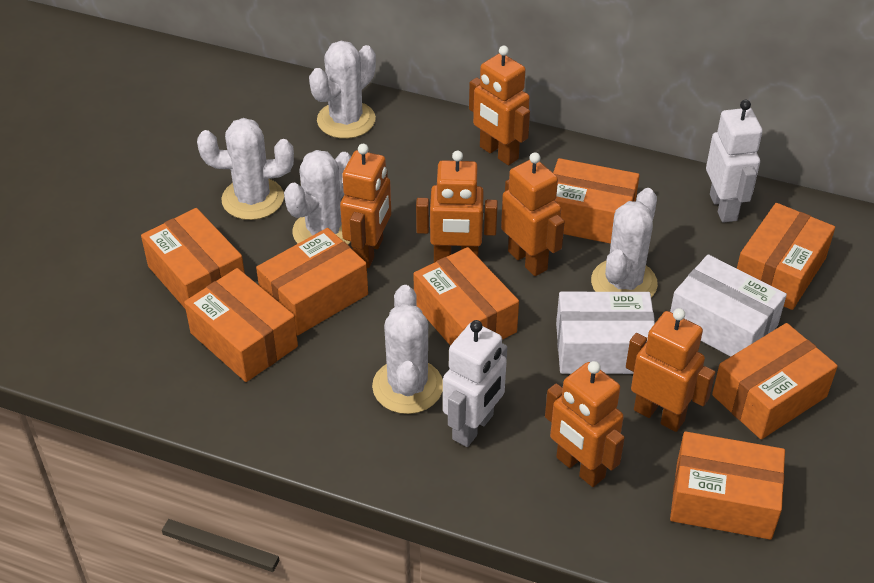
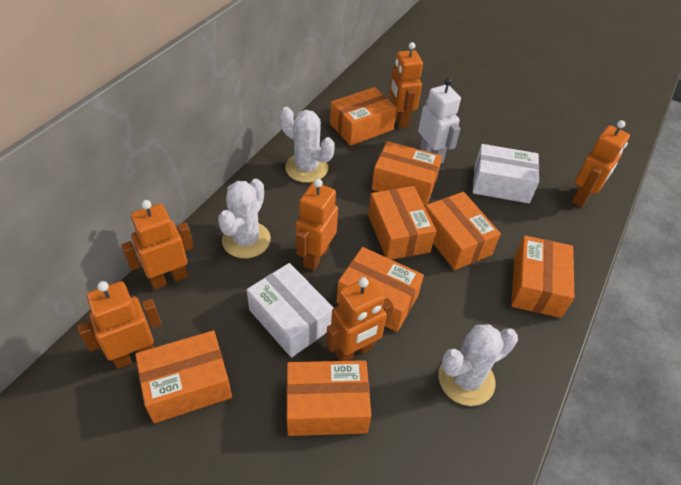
white cactus: 5 -> 3
white robot: 2 -> 1

